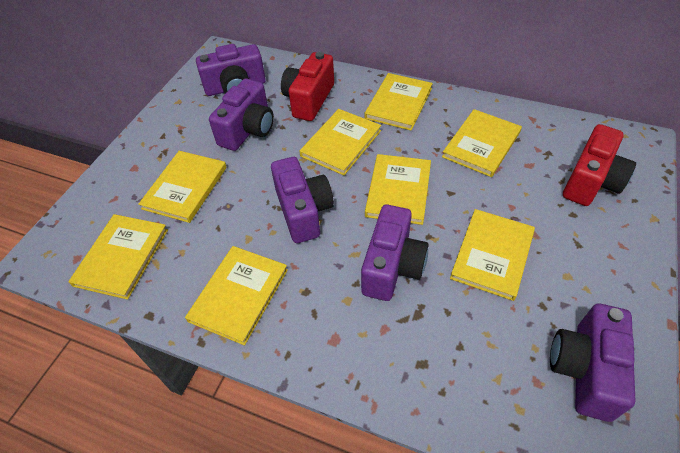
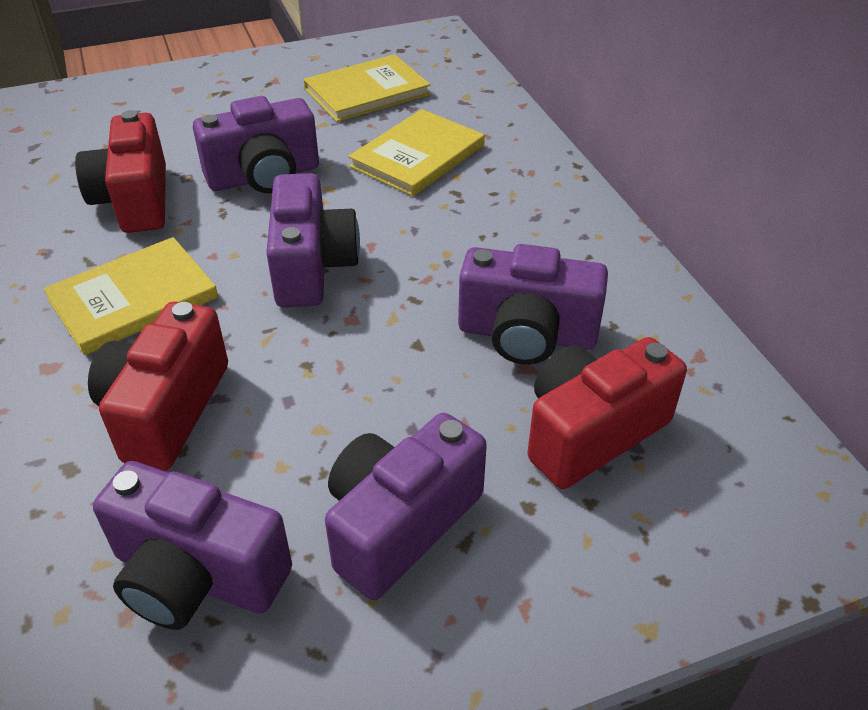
red camera: 2 -> 3
yellow book: 8 -> 3

